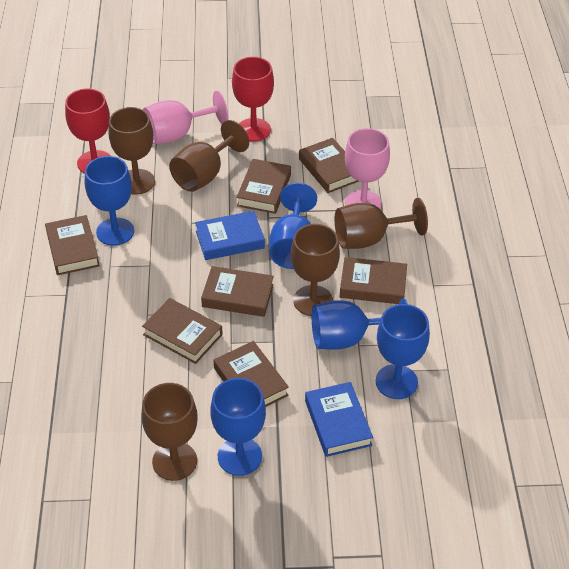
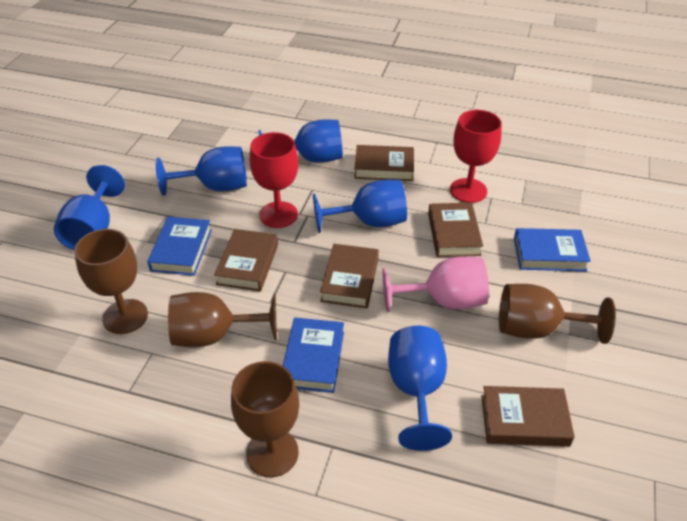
blue book: 2 -> 3
brown book: 7 -> 5
brown goblet: 5 -> 4
pink goblet: 2 -> 1

